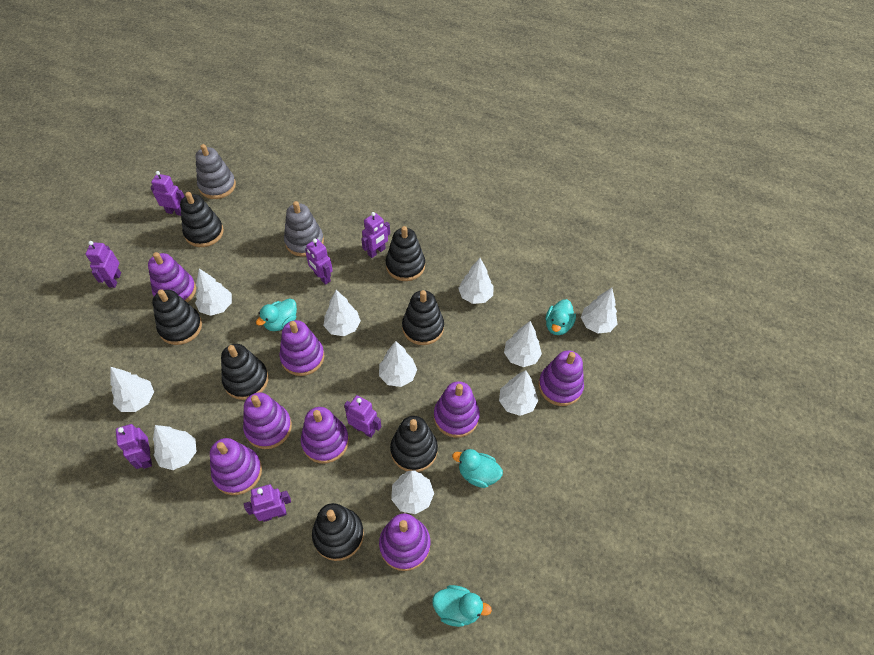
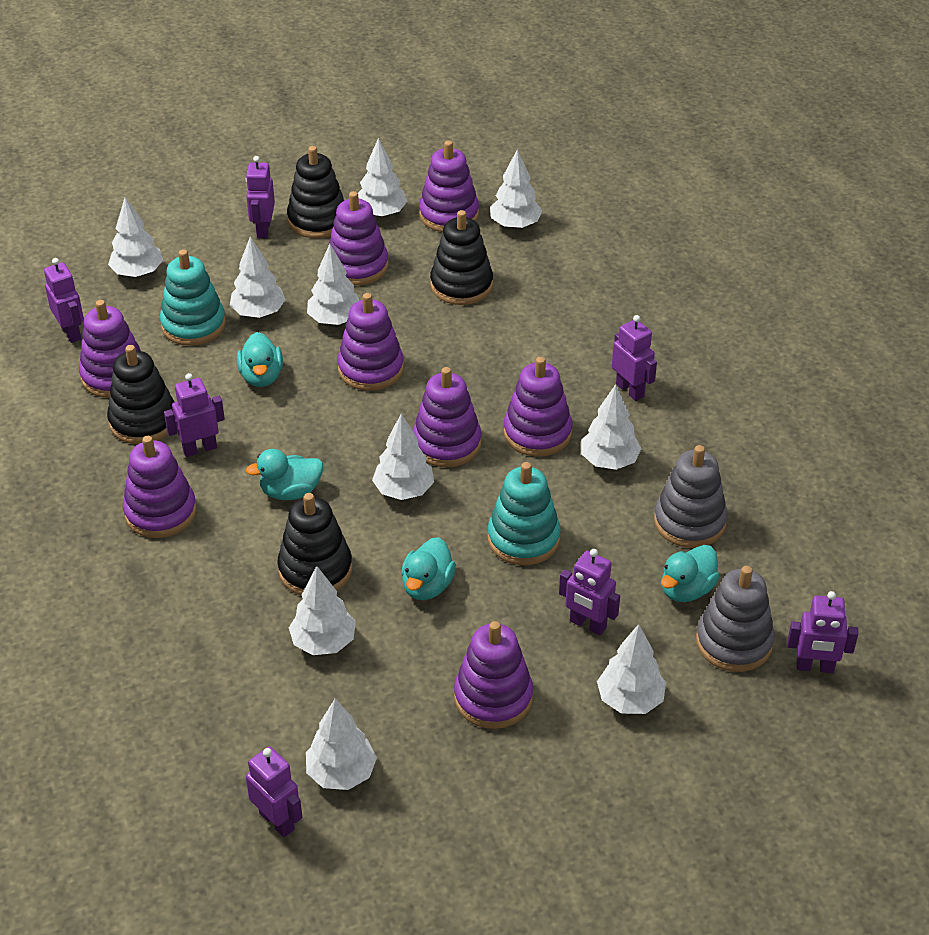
black stacking toy: 7 -> 4
turquoise stacking toy: 0 -> 2

